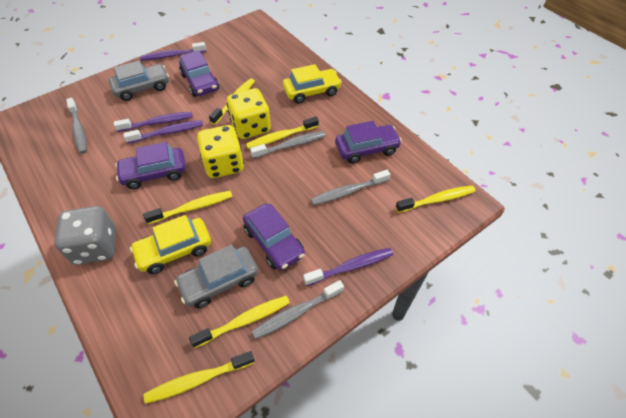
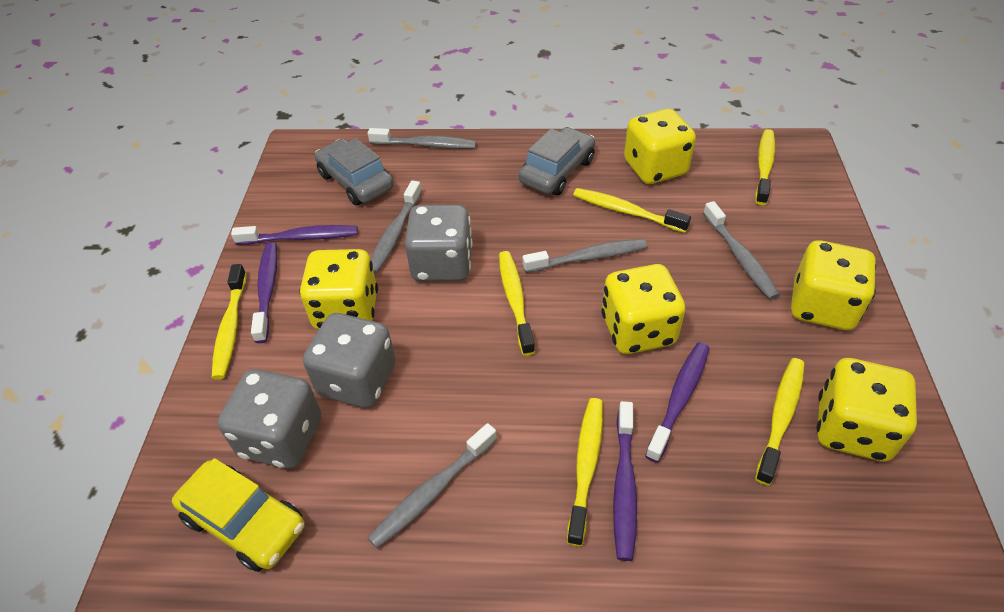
grey dice: 1 -> 3
grey toothbrush: 4 -> 5
purple car: 4 -> 0
yellow car: 2 -> 1
yellow dice: 2 -> 5

